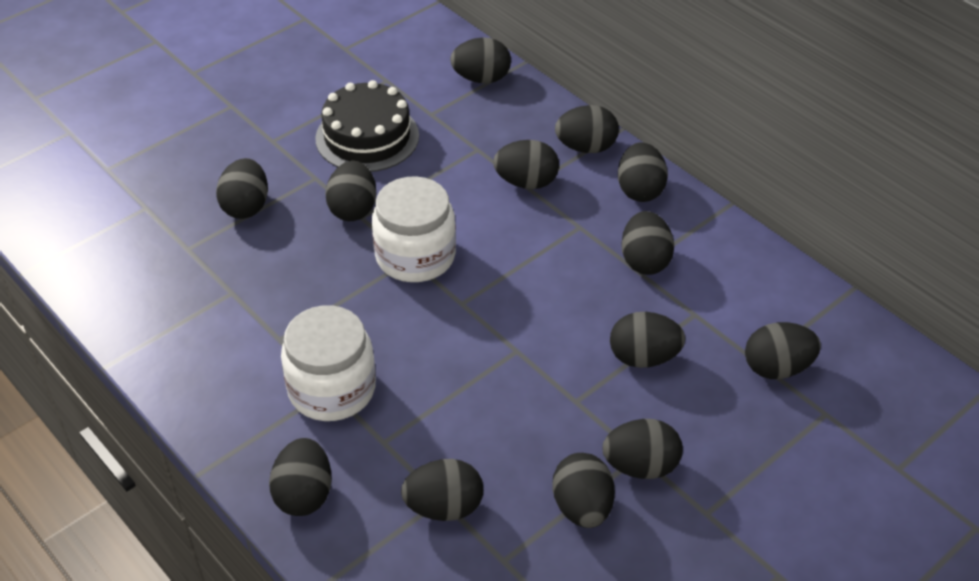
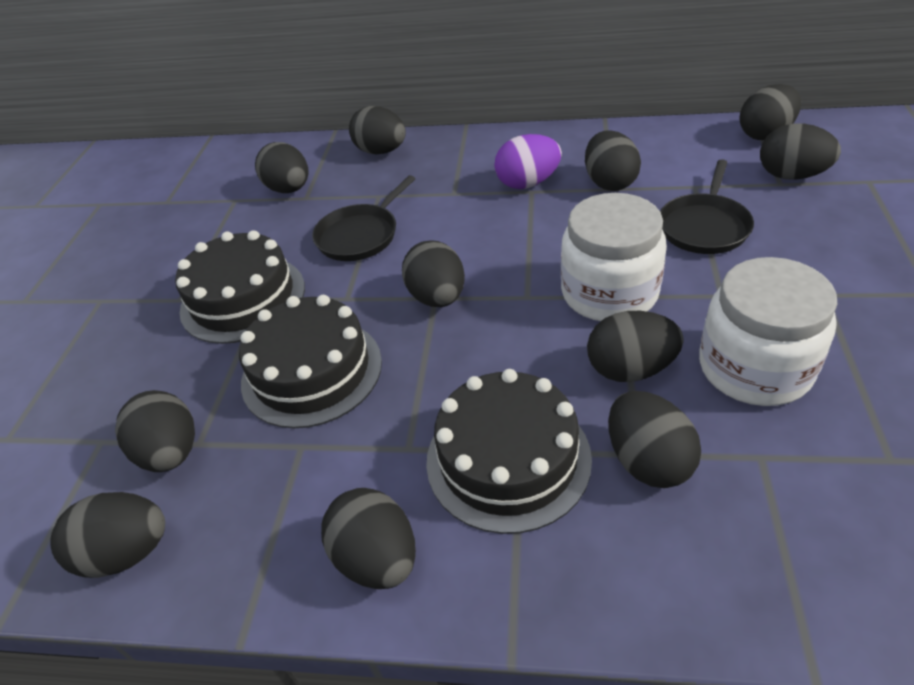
black cake: 1 -> 3
black egg: 13 -> 11
black pan: 0 -> 2
purple egg: 0 -> 1

